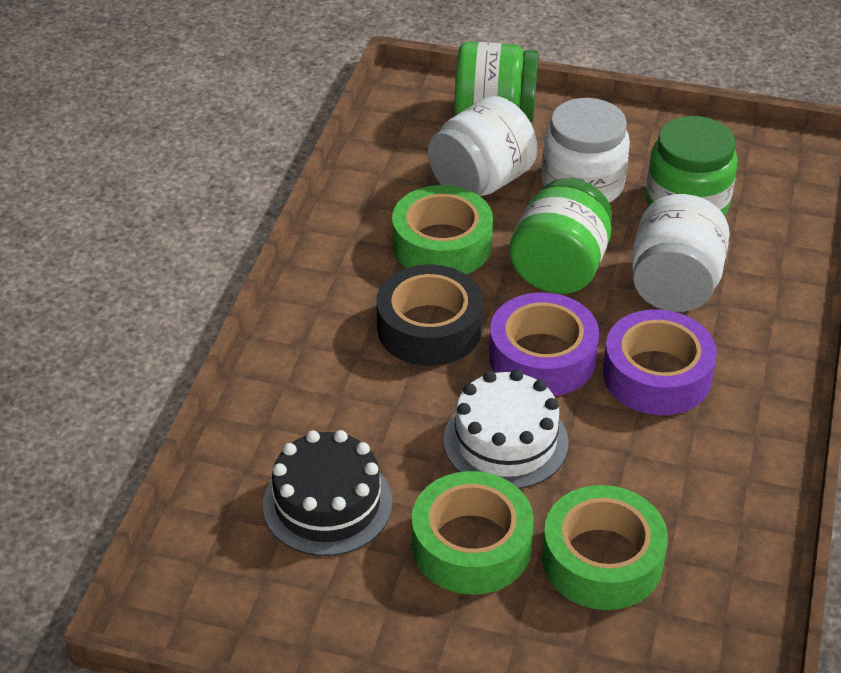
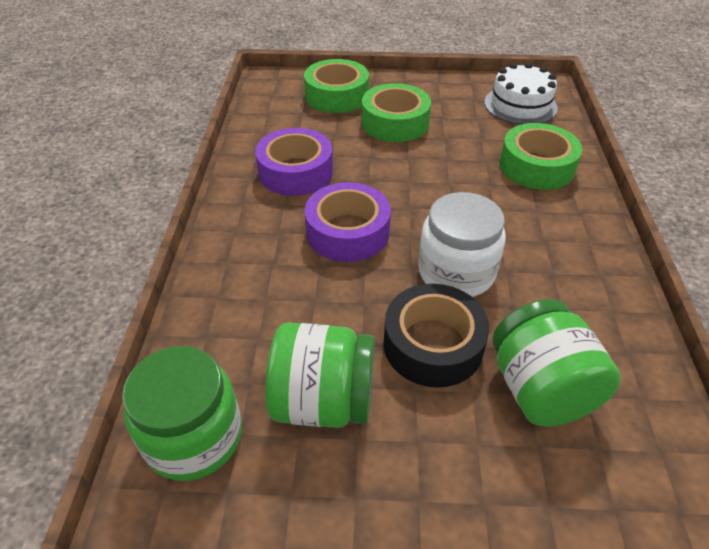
black cake: 1 -> 0
white jar: 3 -> 1

